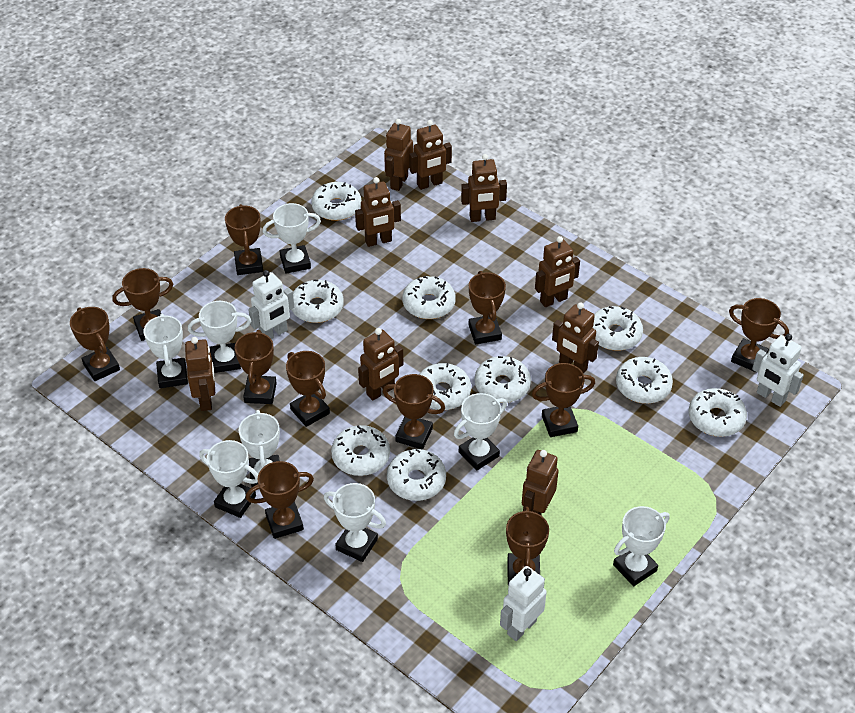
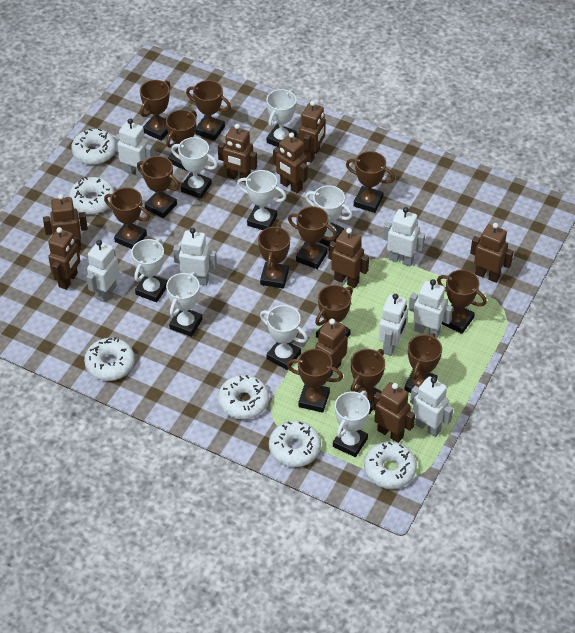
brown trophy: 11 -> 13
white donut: 10 -> 6
white robot: 3 -> 7

